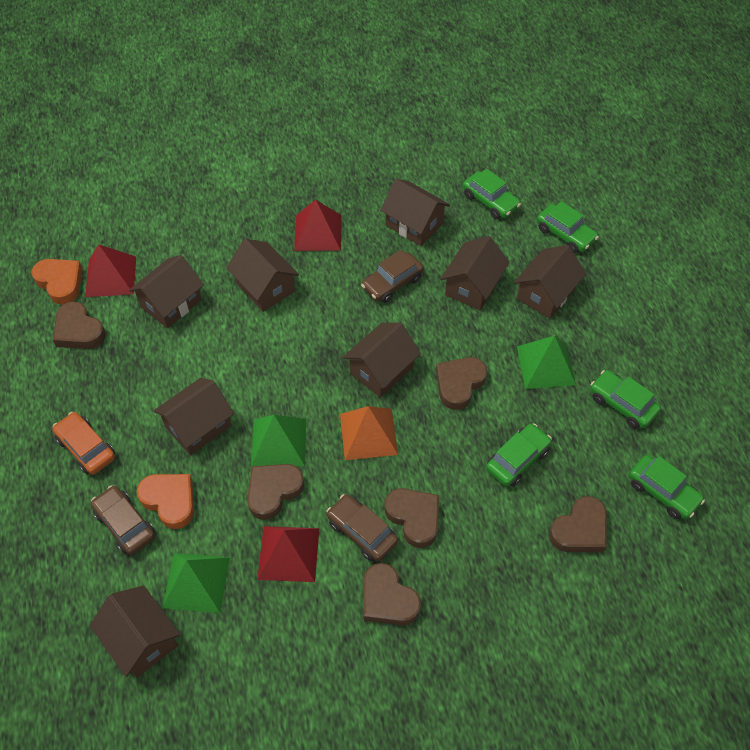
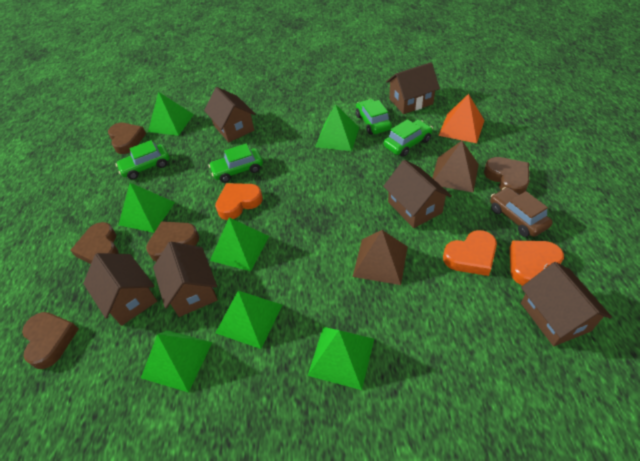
brown car: 3 -> 1
brown heart: 6 -> 5
brown house: 8 -> 6
brown pyramid: 0 -> 2
green car: 5 -> 4
green pyramid: 3 -> 7
orange car: 1 -> 0
orange heart: 2 -> 3
red pyramid: 3 -> 0

